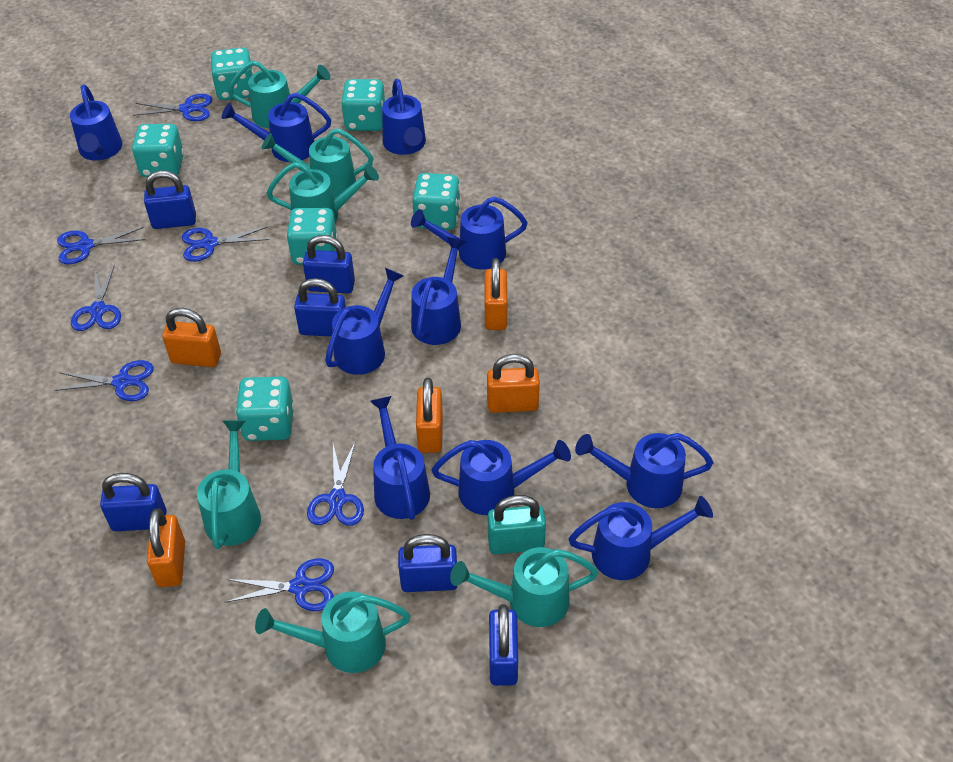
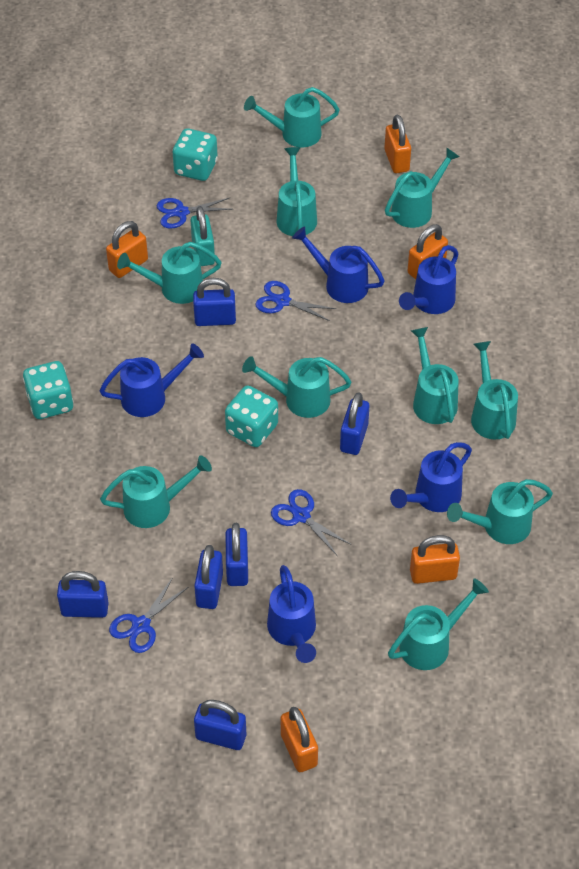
blue scissors: 7 -> 4
blue watering can: 10 -> 5
turquoise dice: 6 -> 3
turquoise watering can: 6 -> 10

